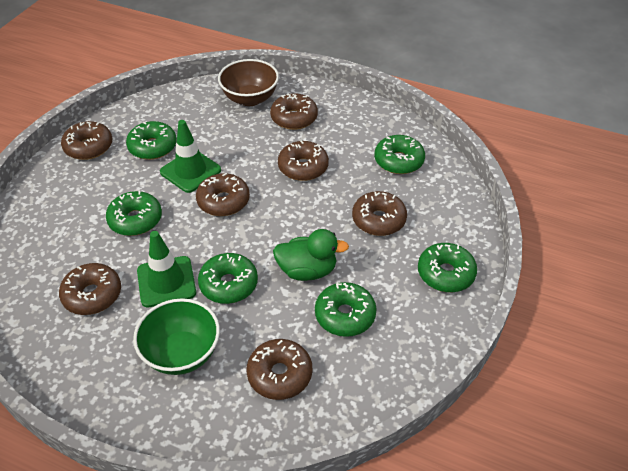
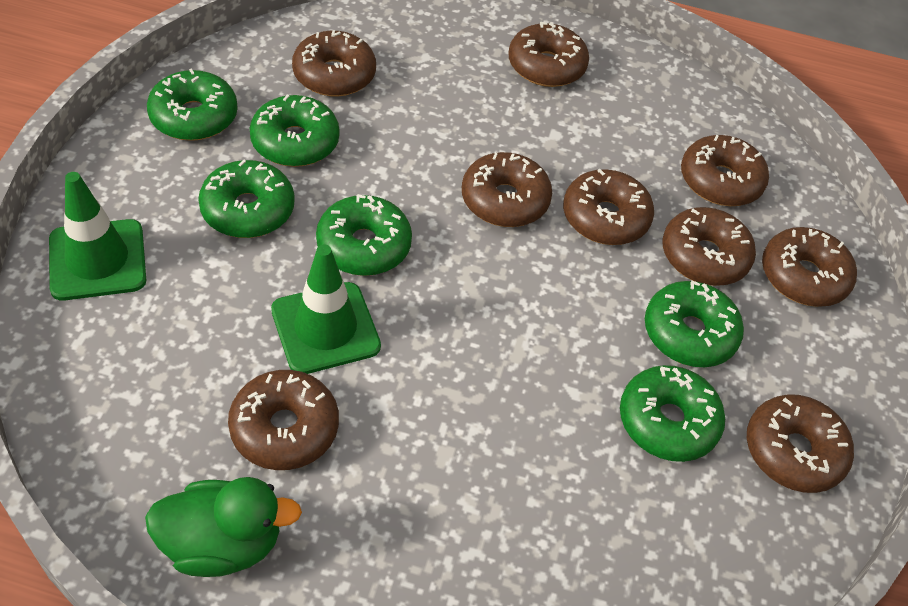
brown bowl: 1 -> 0
brown donut: 7 -> 9
green bowl: 1 -> 0

